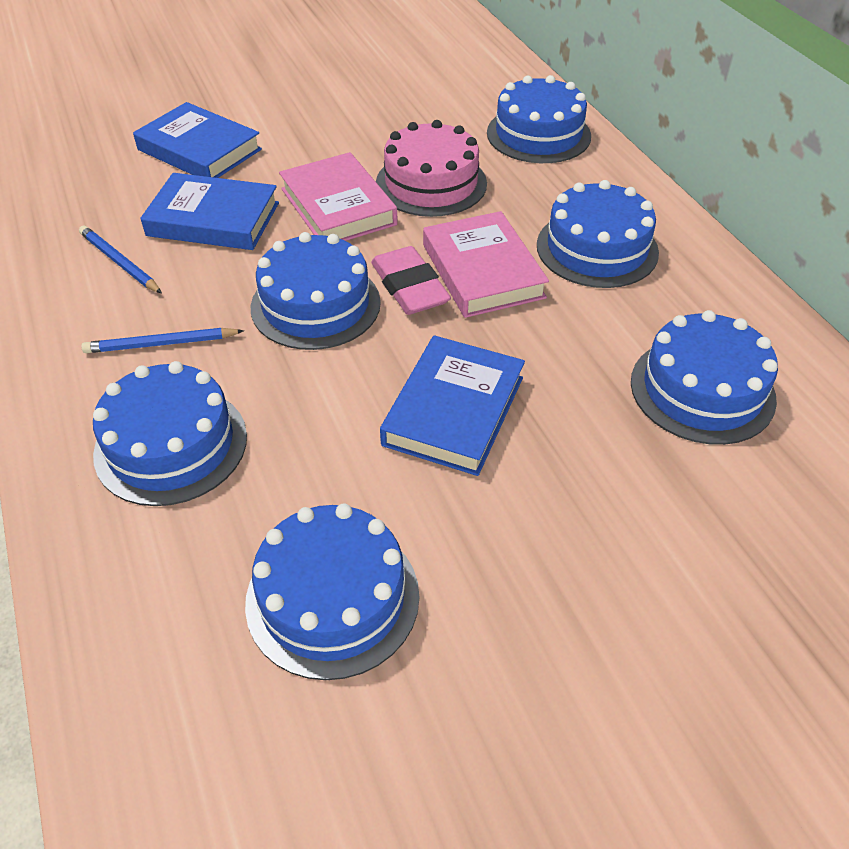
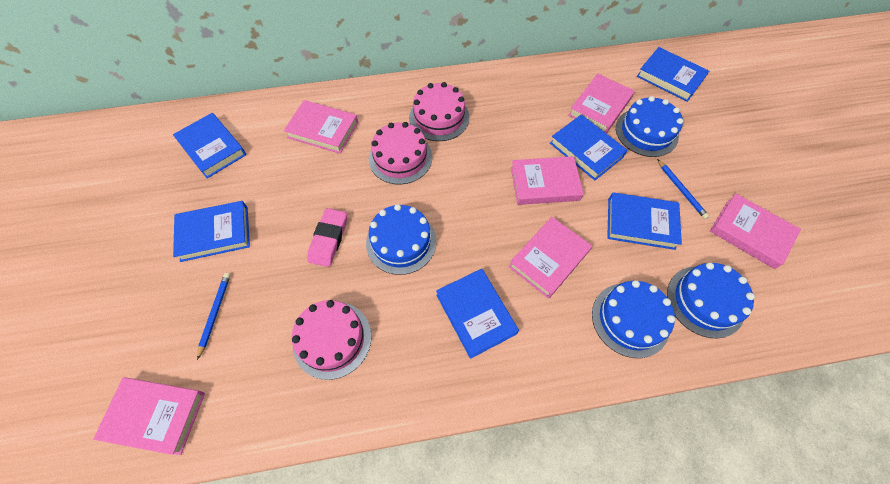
blue book: 3 -> 6
blue cake: 6 -> 4
pink book: 2 -> 6
pink cake: 1 -> 3

